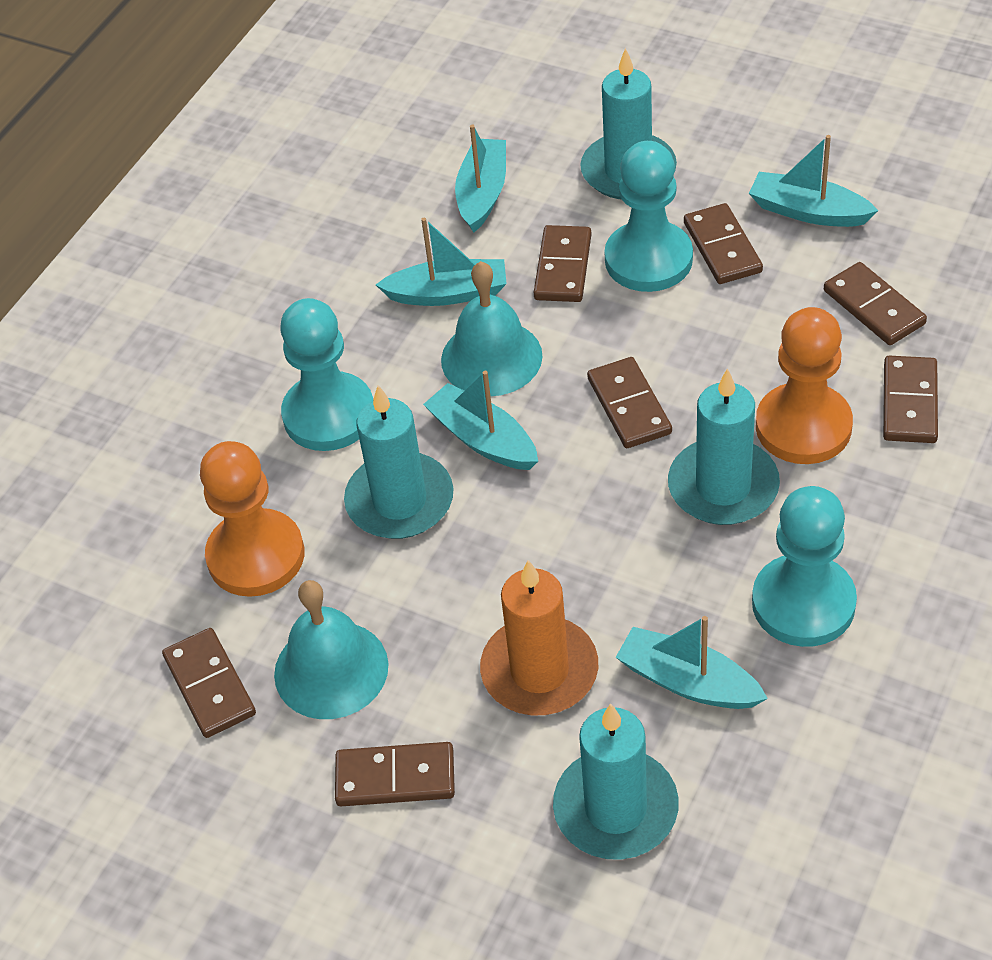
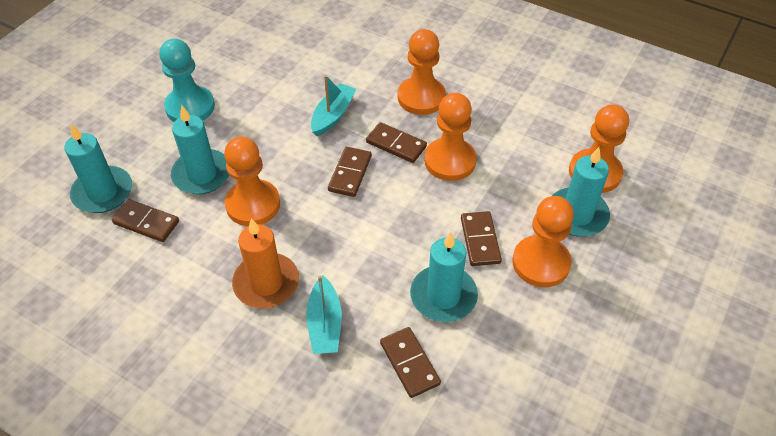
brown domino: 7 -> 5
orange pawn: 2 -> 5
turquoise bell: 2 -> 0
turquoise boat: 5 -> 2
turquoise pawn: 3 -> 1

